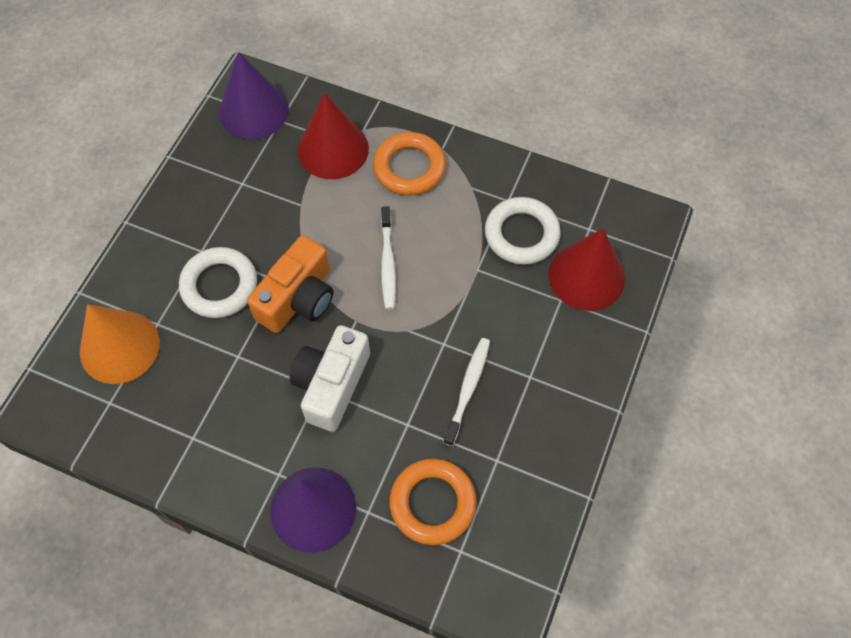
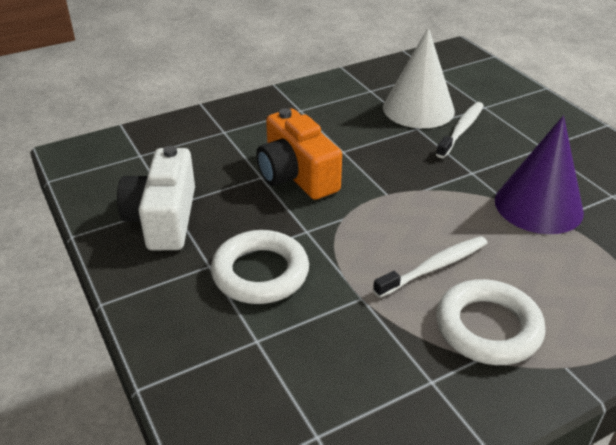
orange cone: 1 -> 0
orange ring: 2 -> 0
purple cone: 2 -> 1
red cone: 2 -> 0
white cone: 0 -> 1

